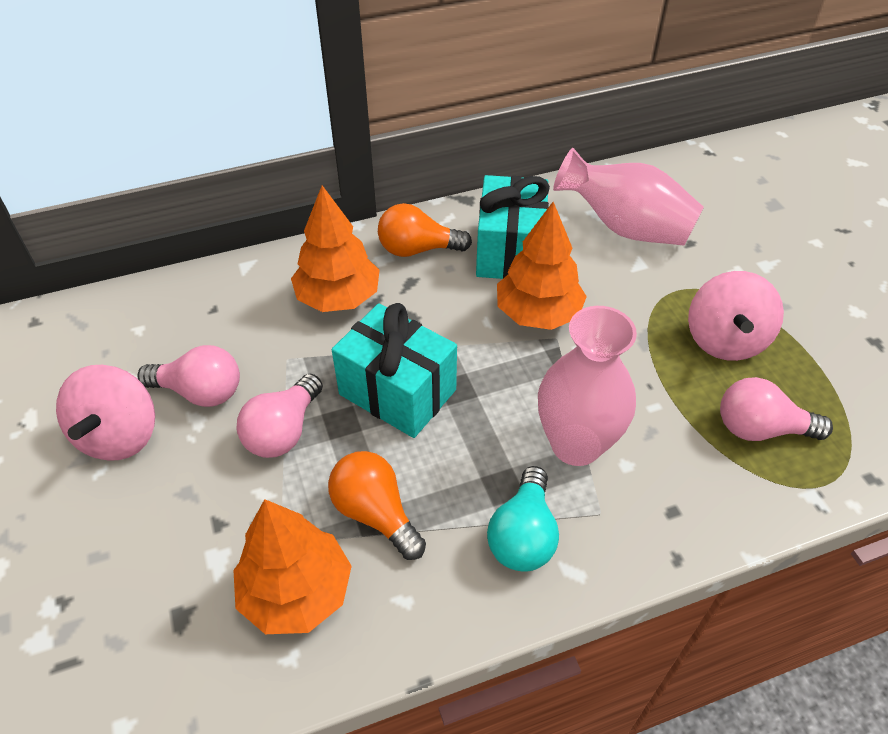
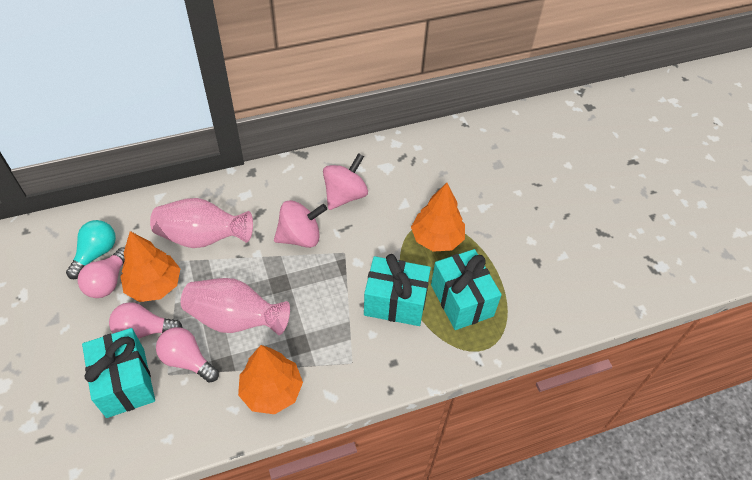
orange light bulb: 2 -> 0
turquoise gift: 2 -> 3

